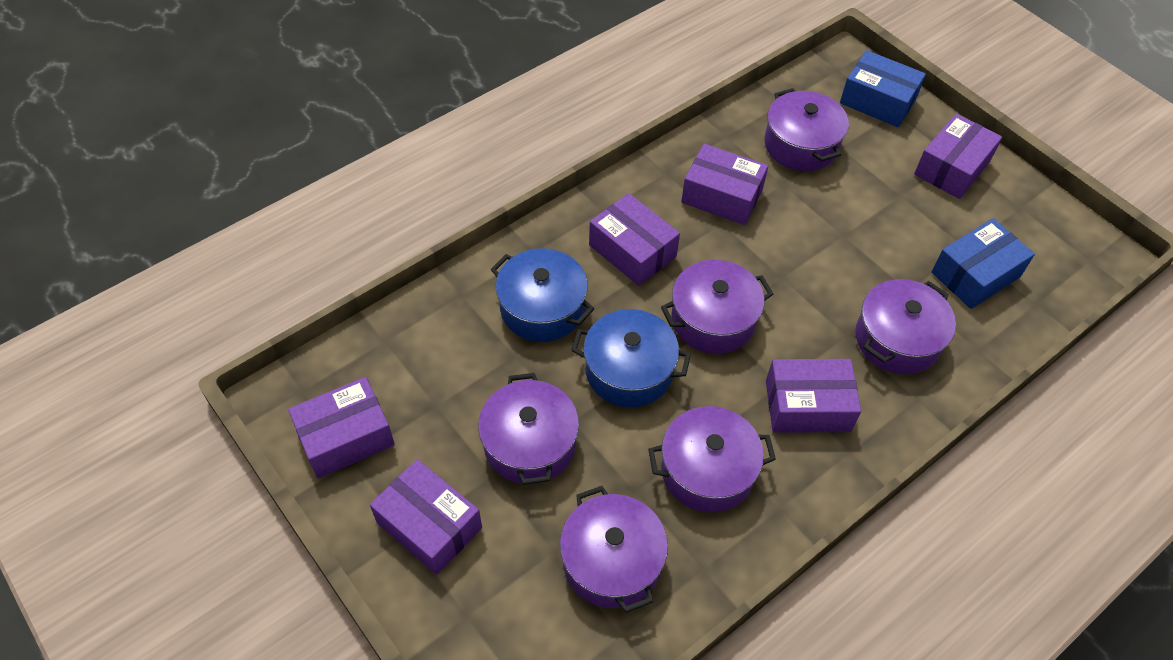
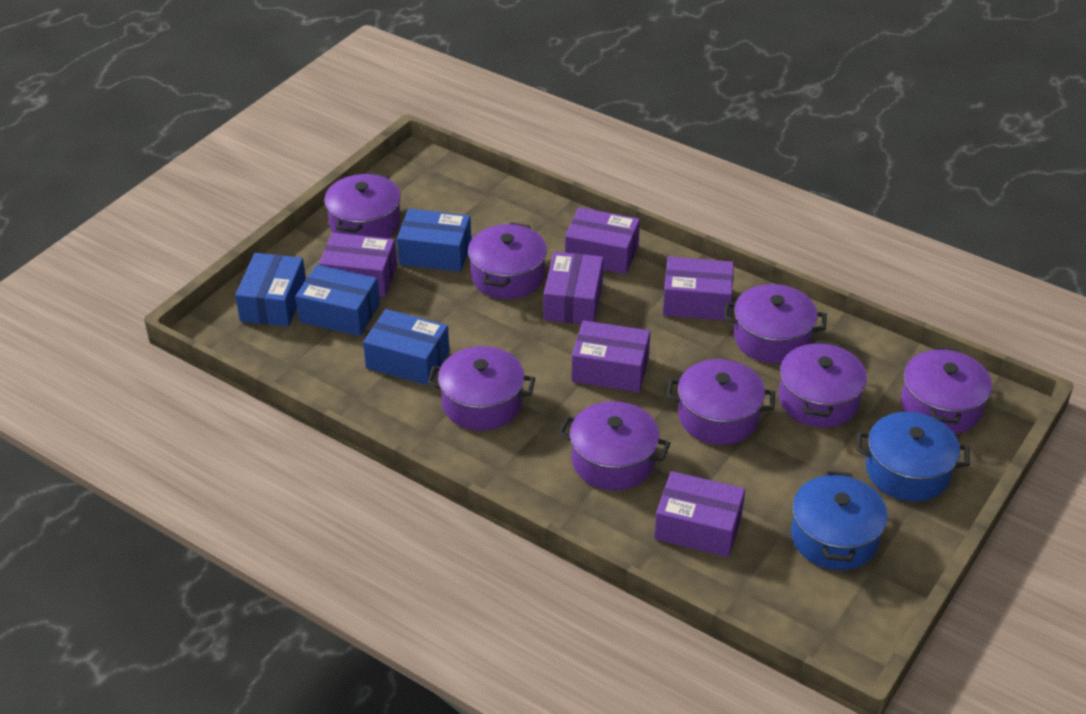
blue box: 2 -> 4
purple pot: 6 -> 8

